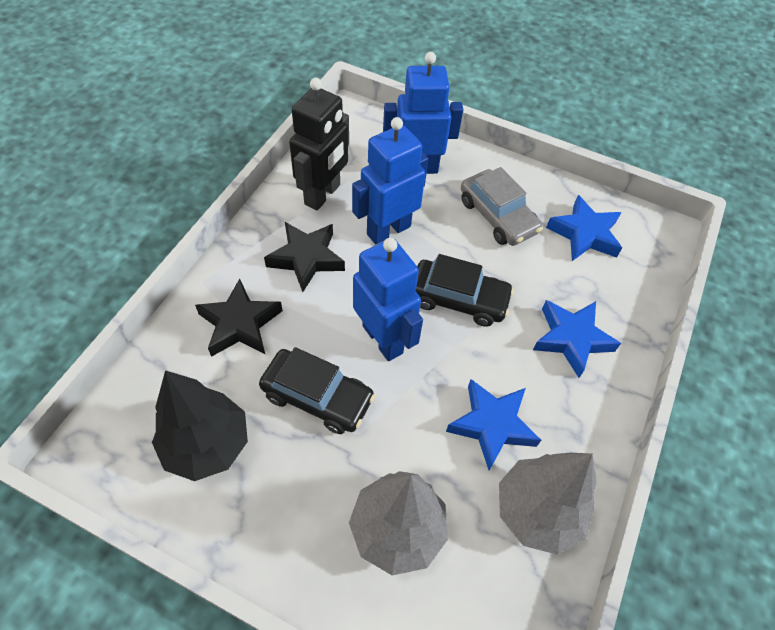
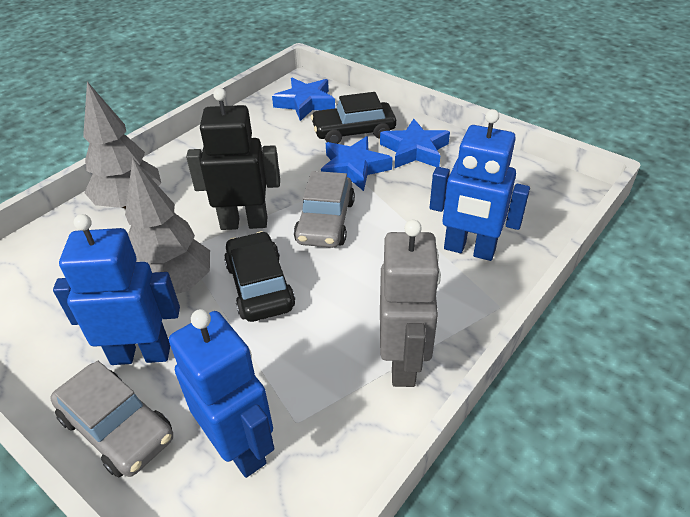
black star: 2 -> 0
black tree: 1 -> 0
grey car: 1 -> 2
grey robot: 0 -> 1

